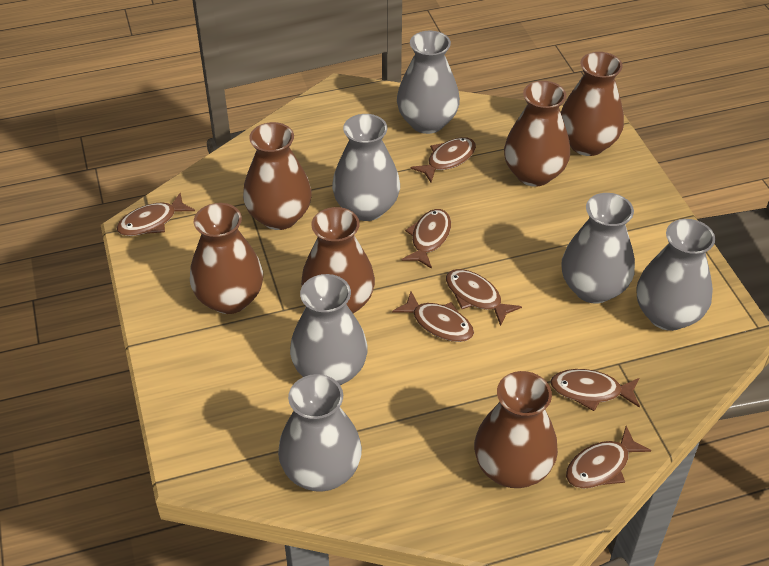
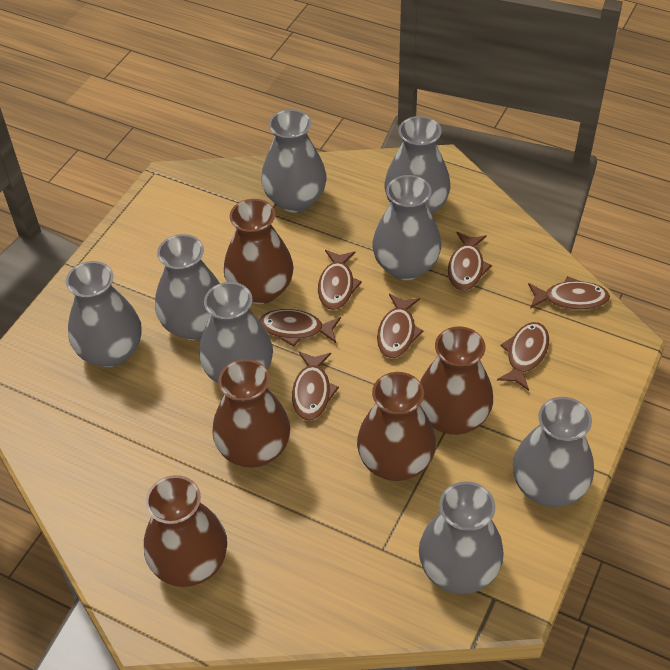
brown vase: 6 -> 5
grey vase: 6 -> 8

